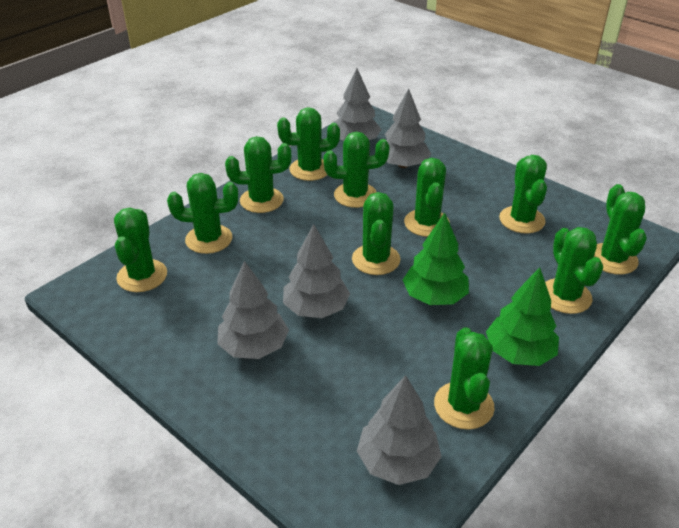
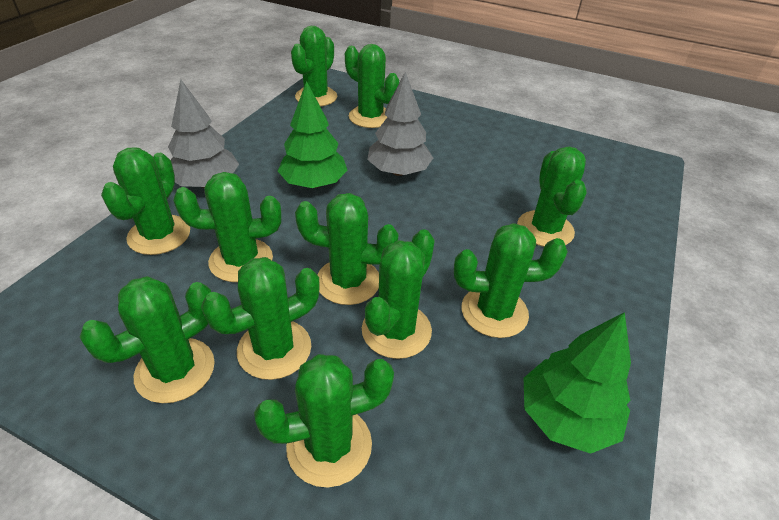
grey tree: 5 -> 2

